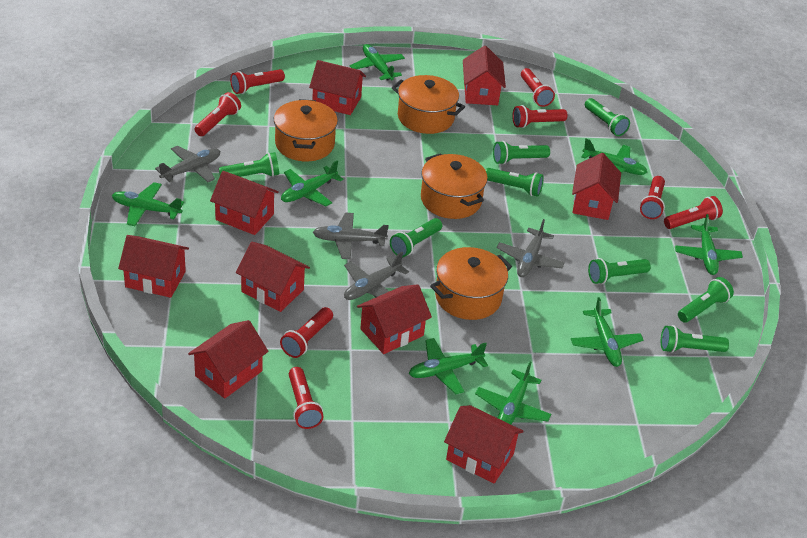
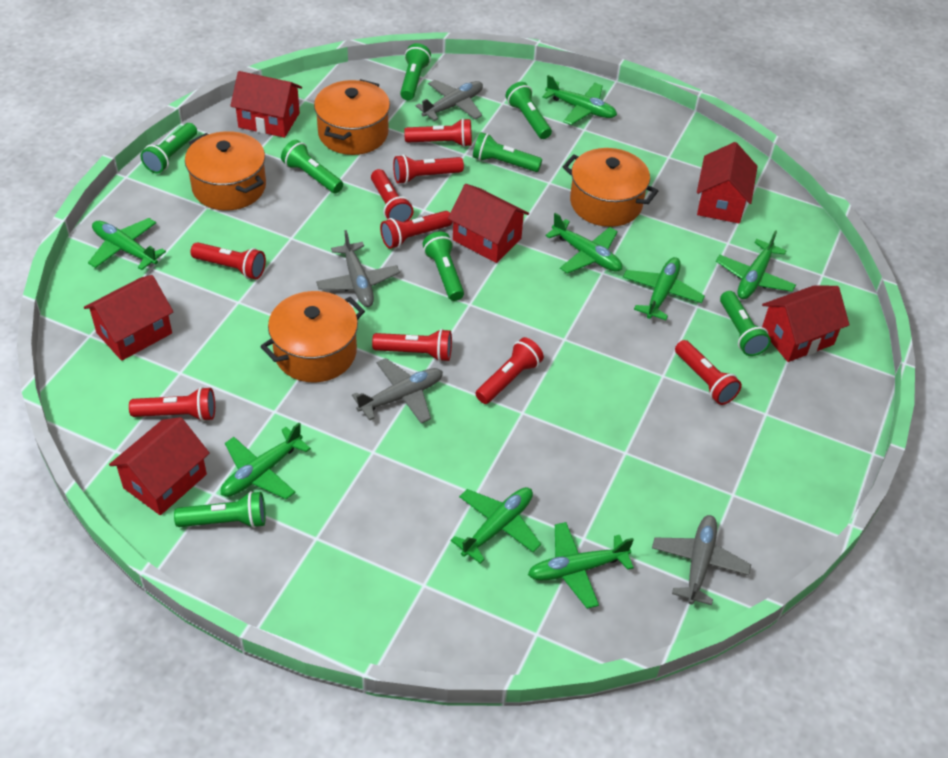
red flashlight: 8 -> 9
red house: 9 -> 6

